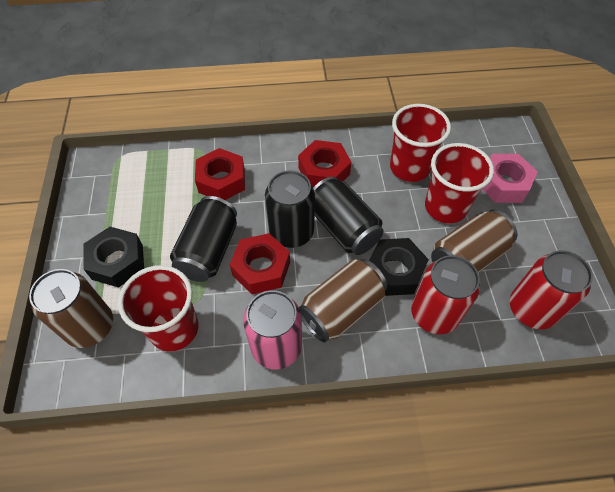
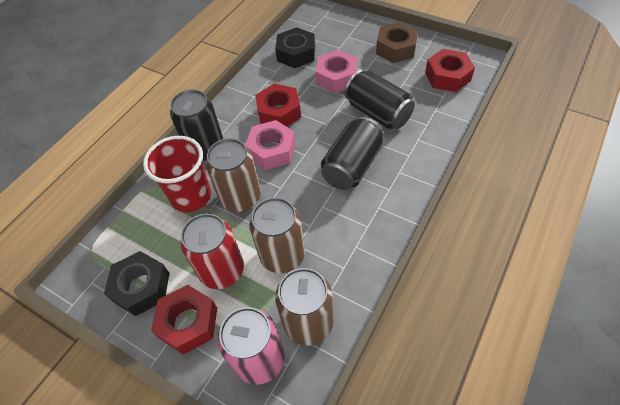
brown nut: 0 -> 1
pink nut: 1 -> 2
red can: 2 -> 1
red cup: 3 -> 1

